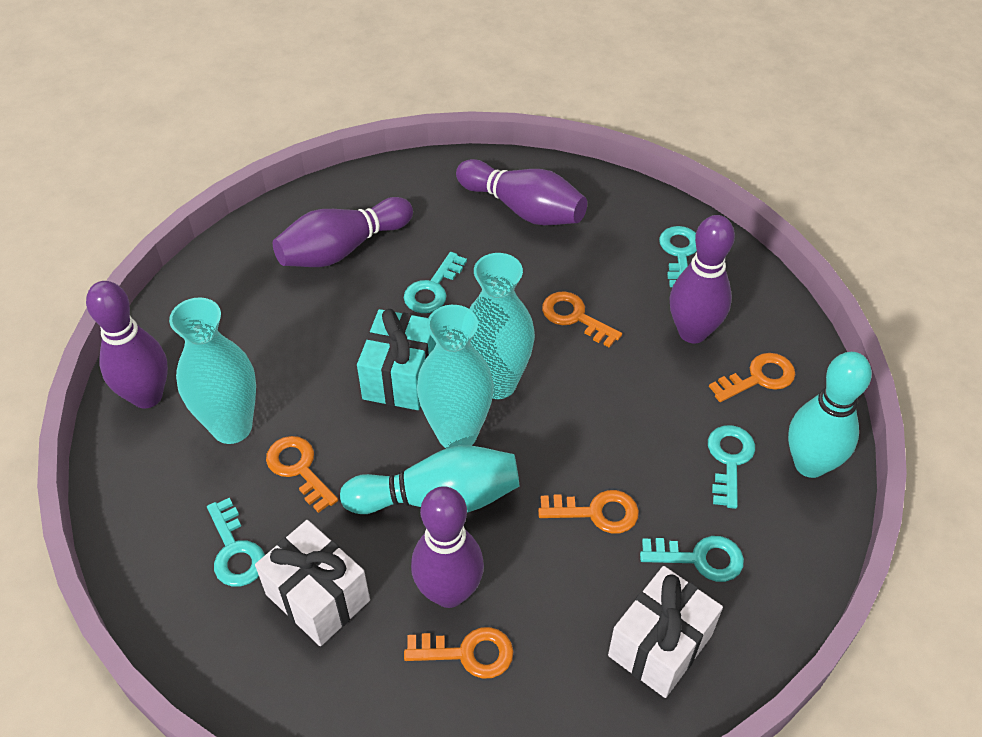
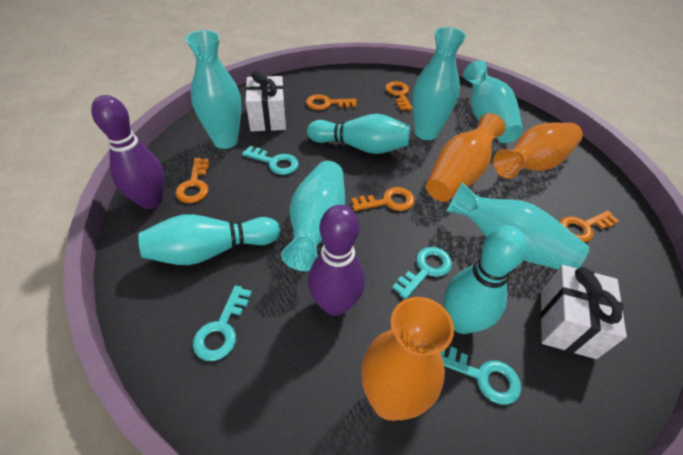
orange vase: 0 -> 3
purple bowling pin: 5 -> 2
turquoise bowling pin: 2 -> 3
turquoise gift: 1 -> 0
turquoise key: 5 -> 4
turquoise vase: 3 -> 5

